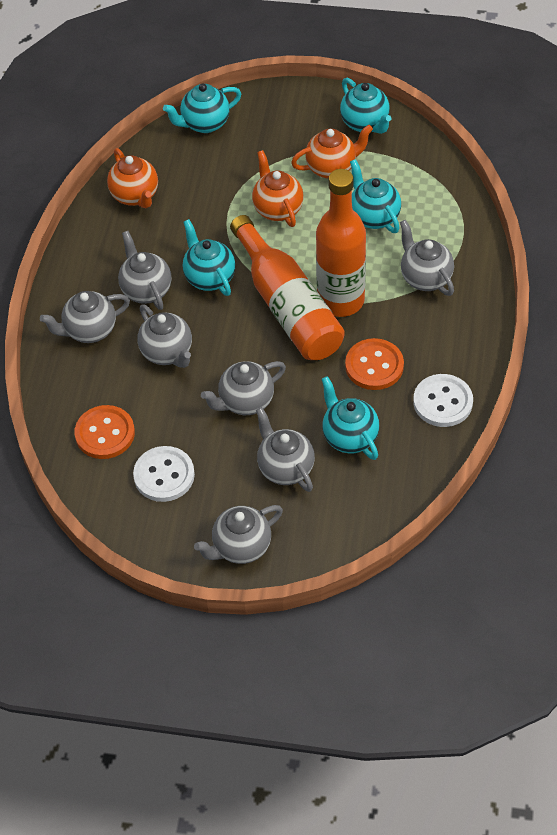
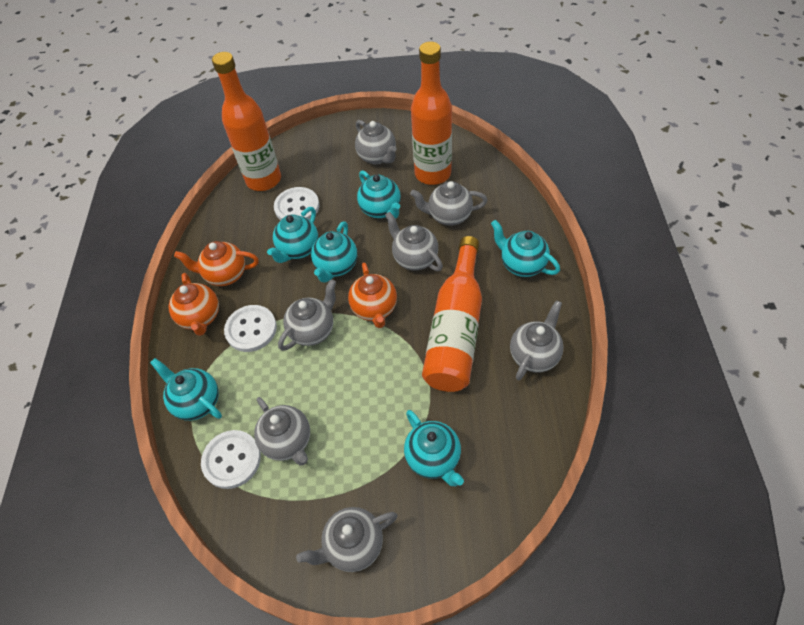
orange bottle: 2 -> 3
orange button: 2 -> 0
turquoise teapot: 5 -> 6
white button: 2 -> 3

